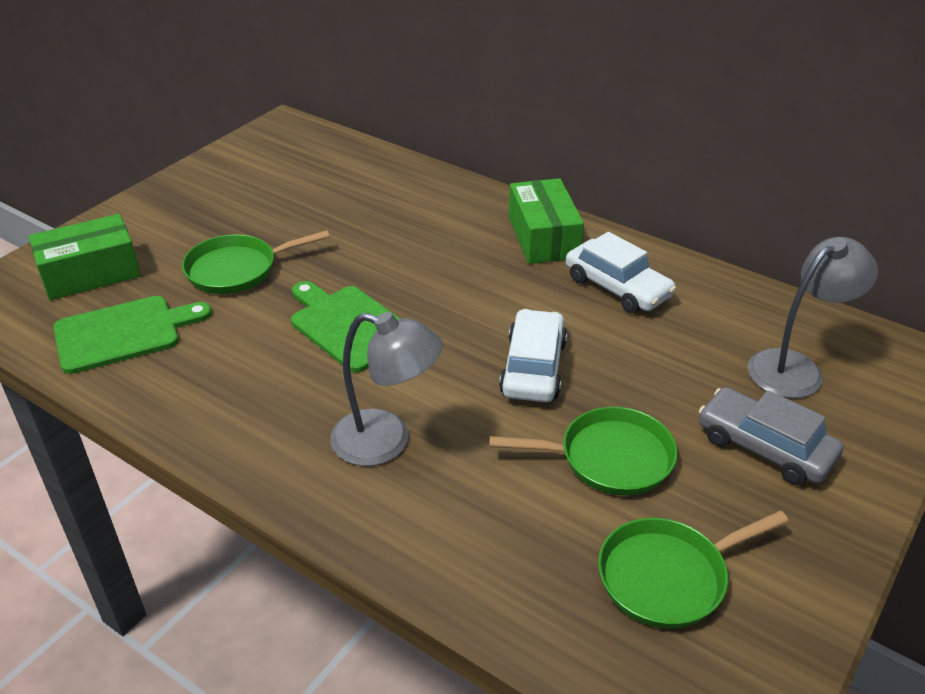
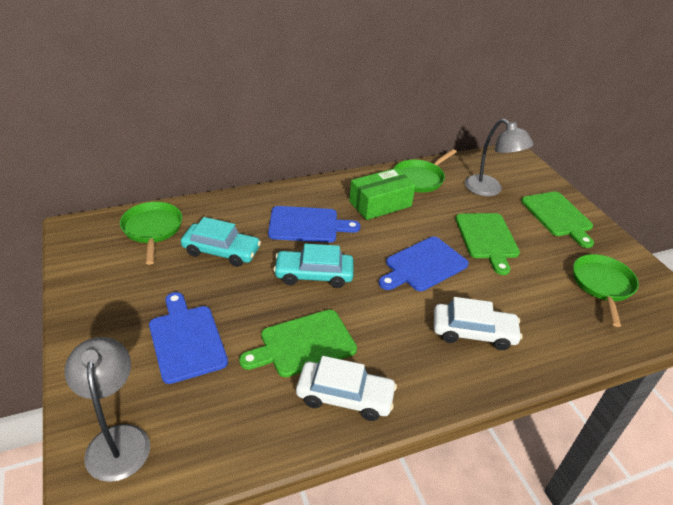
blue cutting board: 0 -> 3
green box: 2 -> 1
green cutting board: 2 -> 3
grey car: 1 -> 0
turquoise car: 0 -> 2

